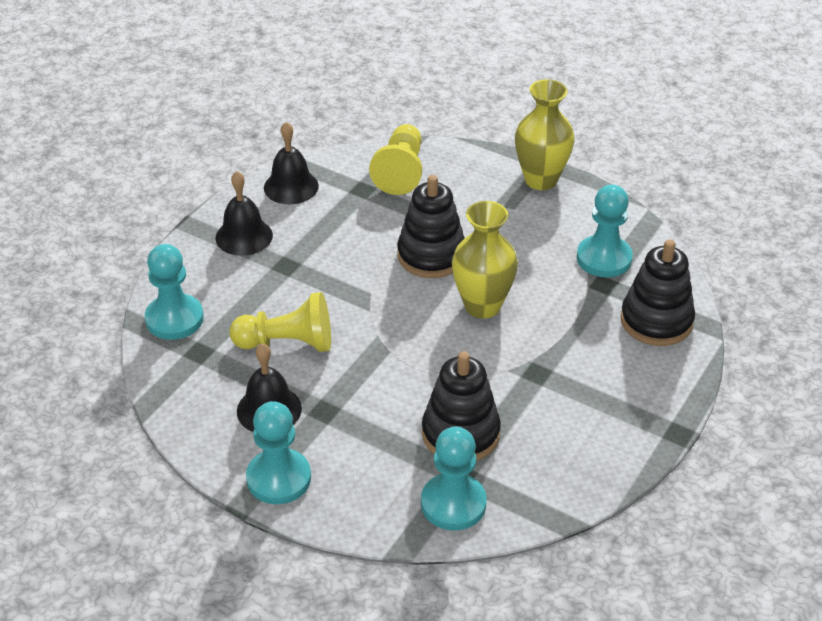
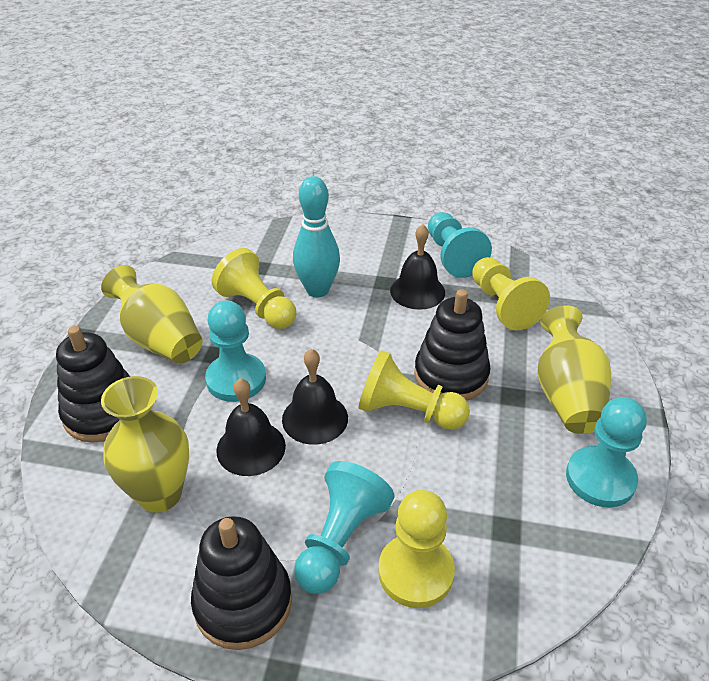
turquoise bowling pin: 0 -> 1
yellow pawn: 2 -> 4
yellow vase: 2 -> 3

